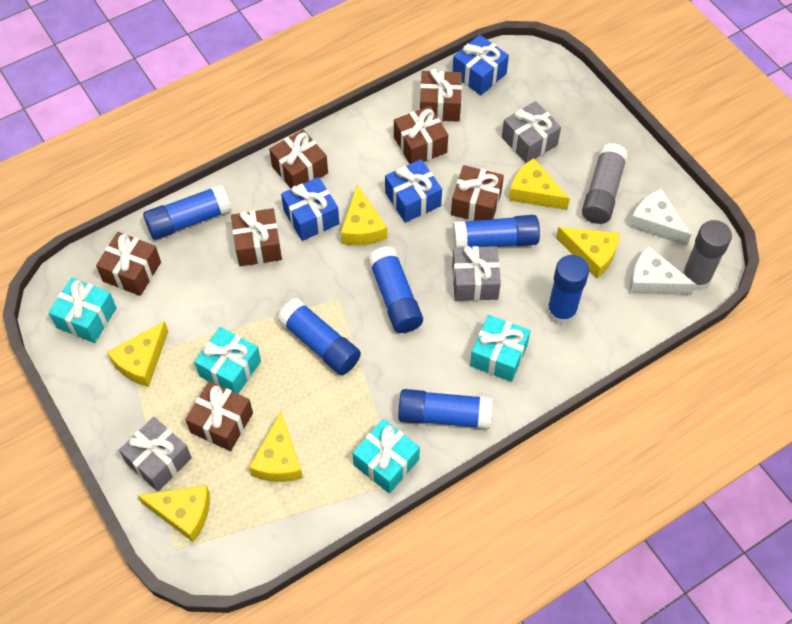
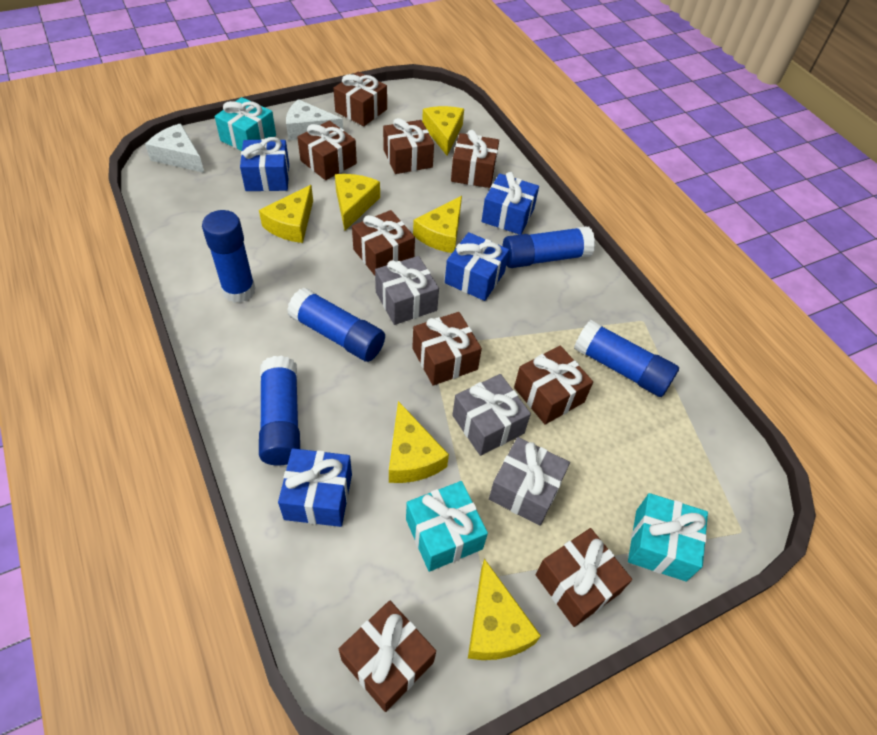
blue gift: 3 -> 4
blue glue stick: 6 -> 5
brown gift: 7 -> 9
grey glue stick: 2 -> 0
turquoise gift: 4 -> 3

